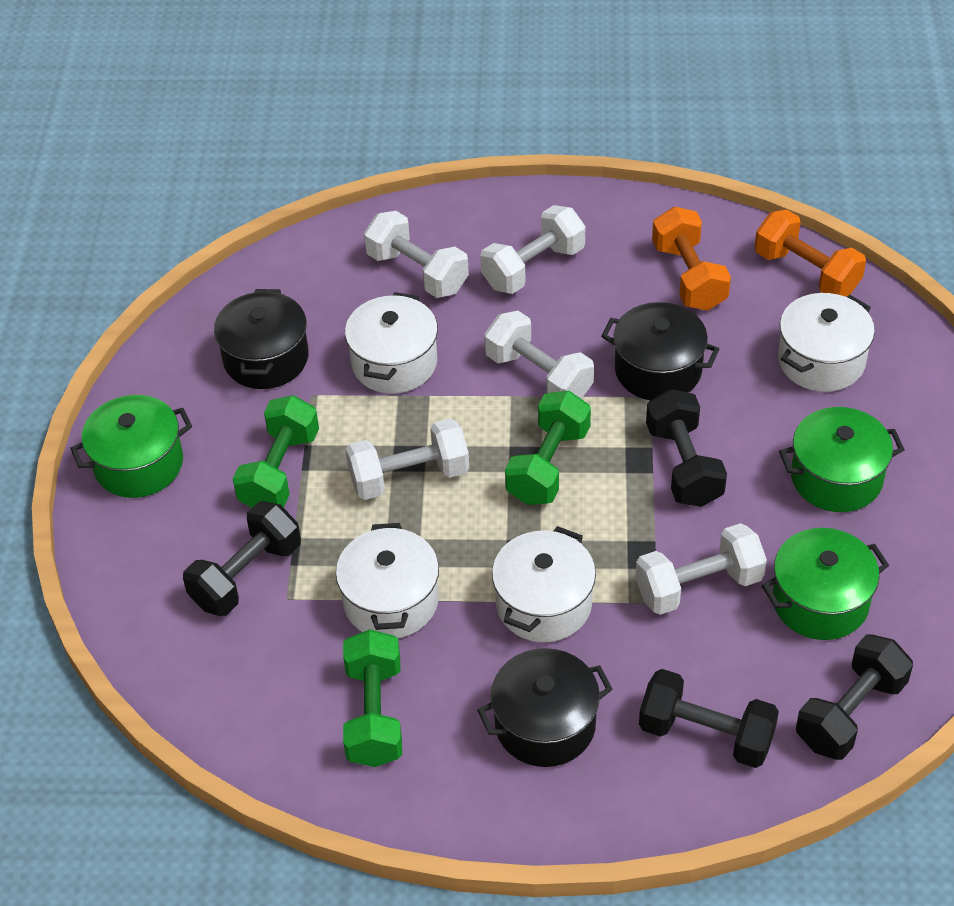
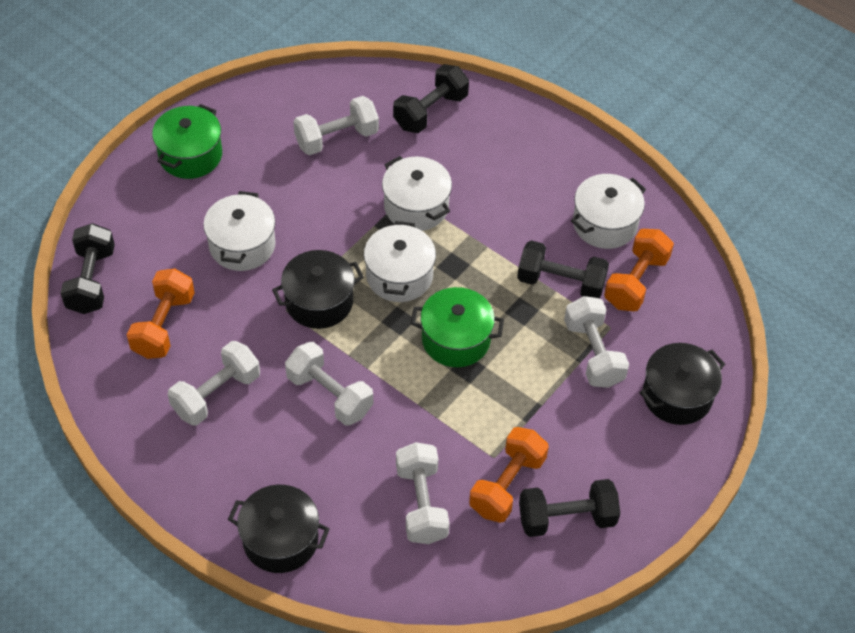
green dumbbell: 3 -> 0
green pot: 3 -> 2
orange dumbbell: 2 -> 3

